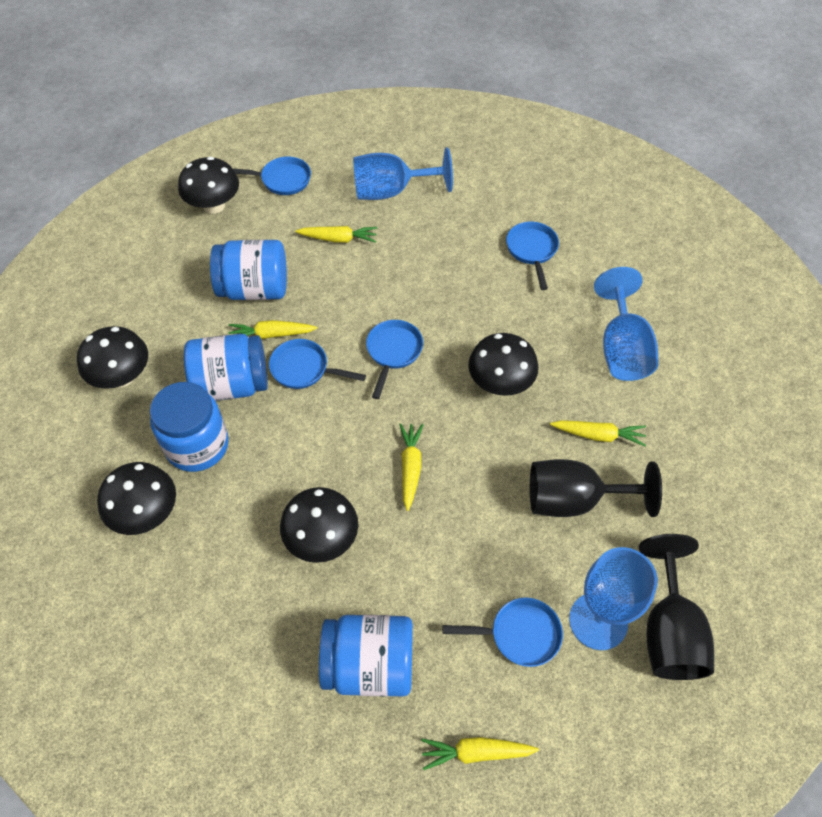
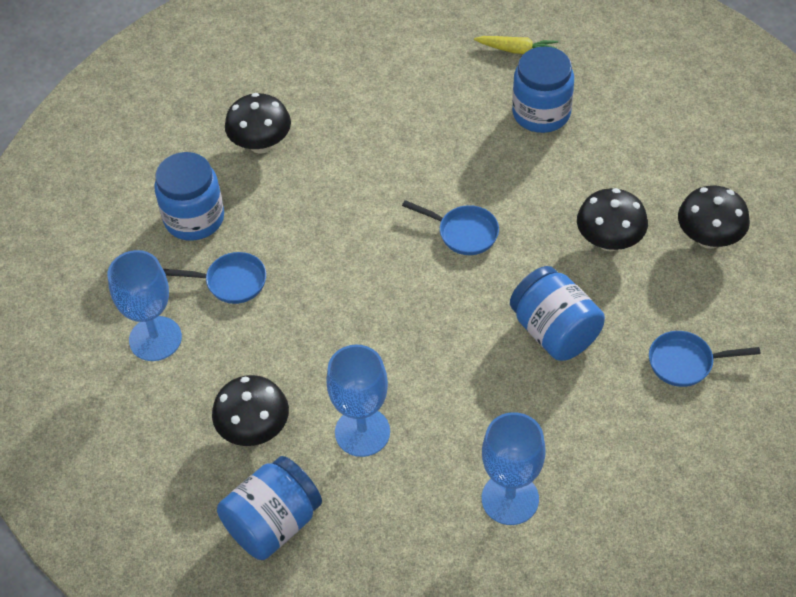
black goblet: 2 -> 0
black mushroom: 5 -> 4
blue pan: 5 -> 3
yellow carrot: 5 -> 1

